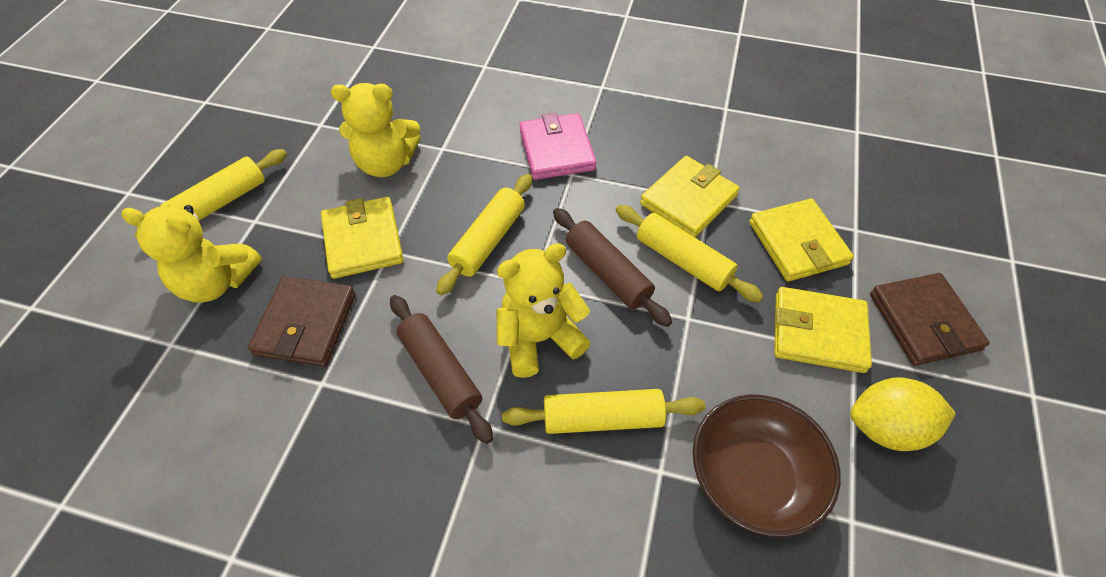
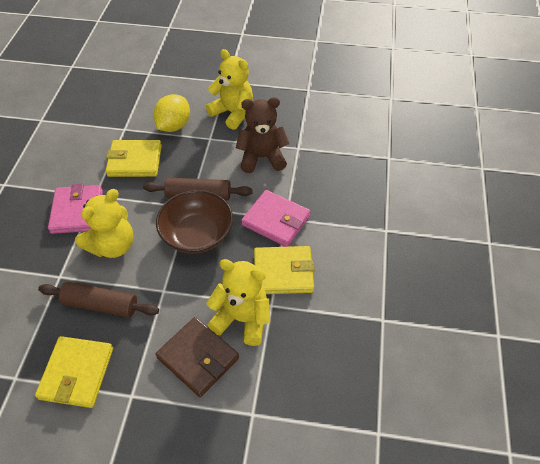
brown teddy bear: 0 -> 1
brown wallet: 2 -> 1
pink wallet: 1 -> 2
yellow rolling pin: 4 -> 0
yellow wallet: 4 -> 3

